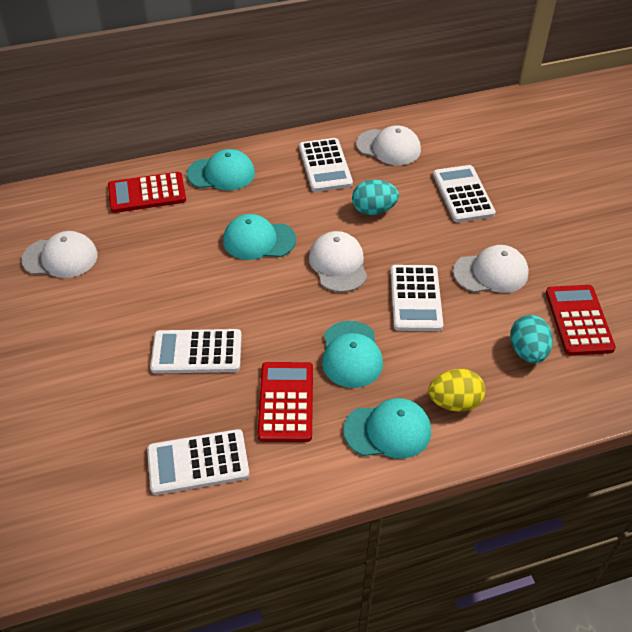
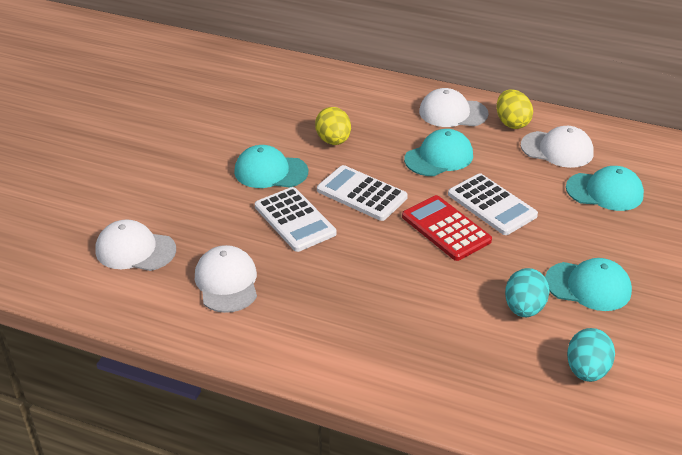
red calculator: 3 -> 1
white calculator: 5 -> 3
yellow egg: 1 -> 2

